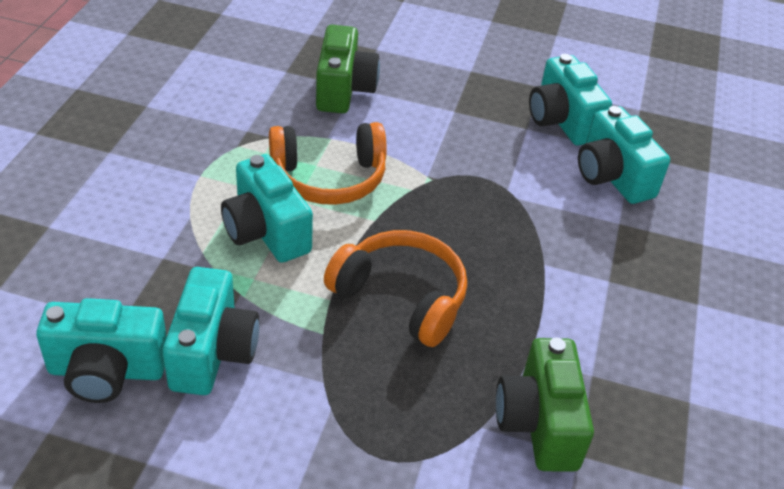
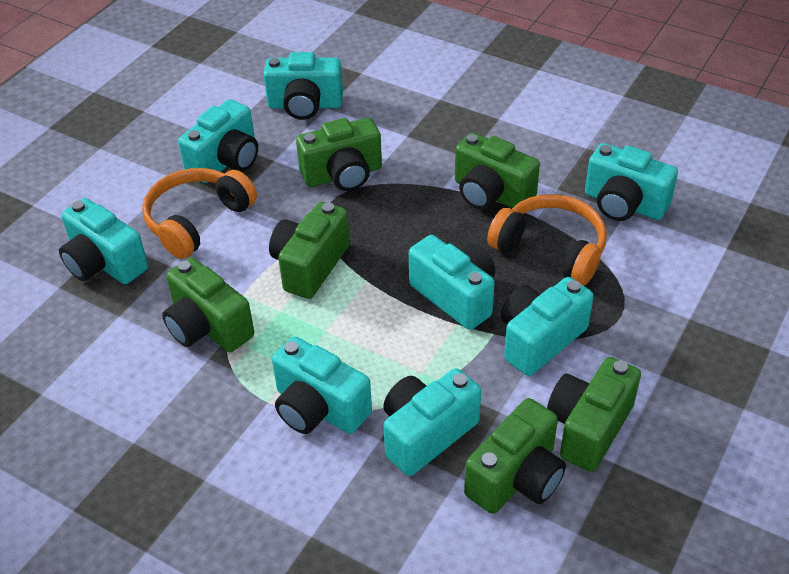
green camera: 2 -> 6
turquoise camera: 5 -> 8

